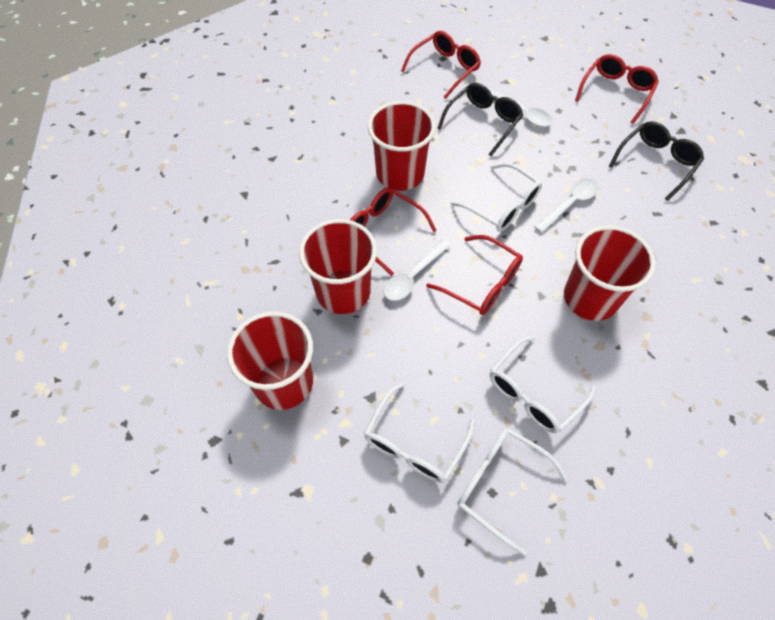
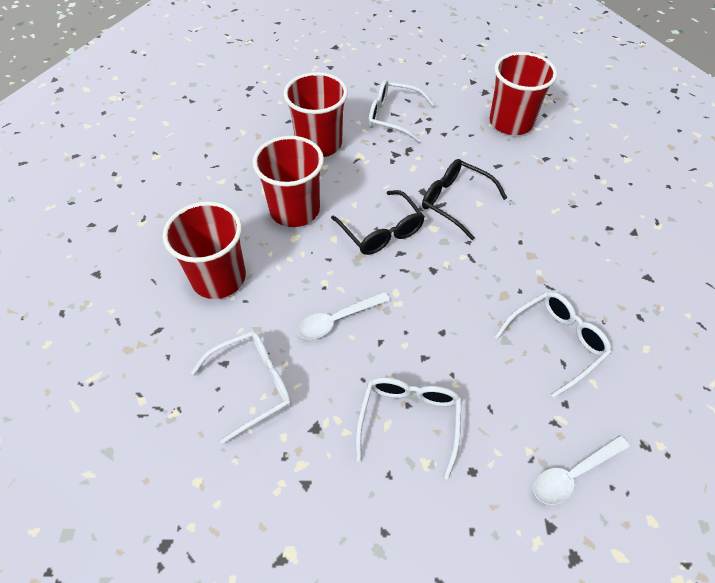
red glasses: 4 -> 0
white spoon: 3 -> 2

